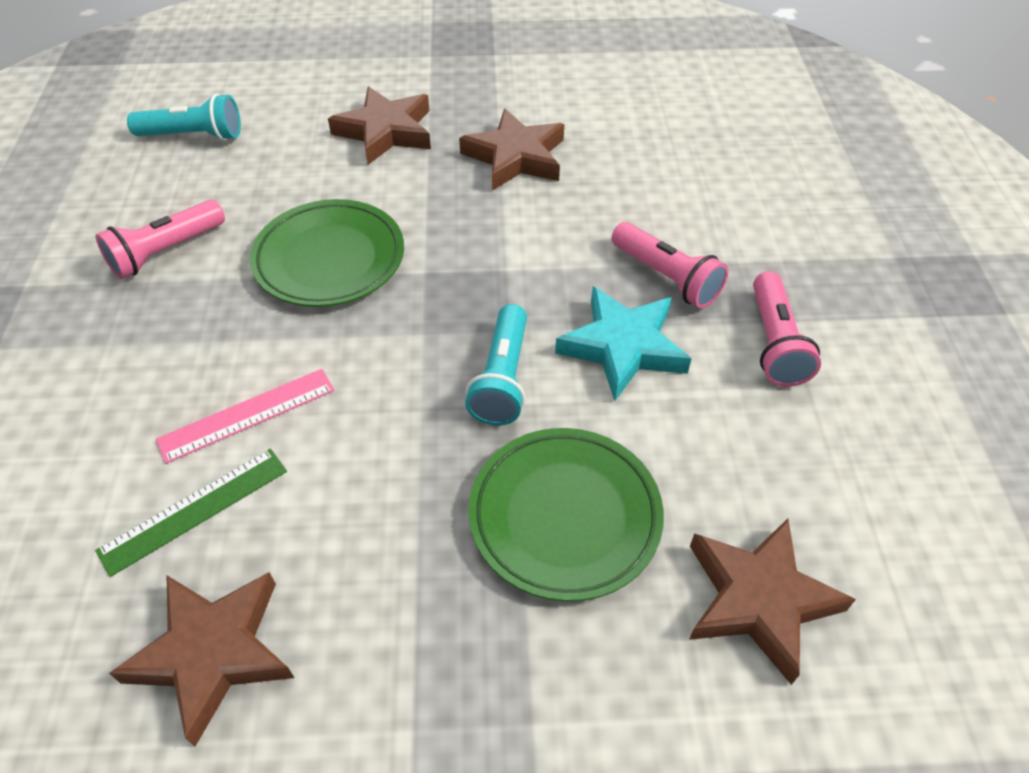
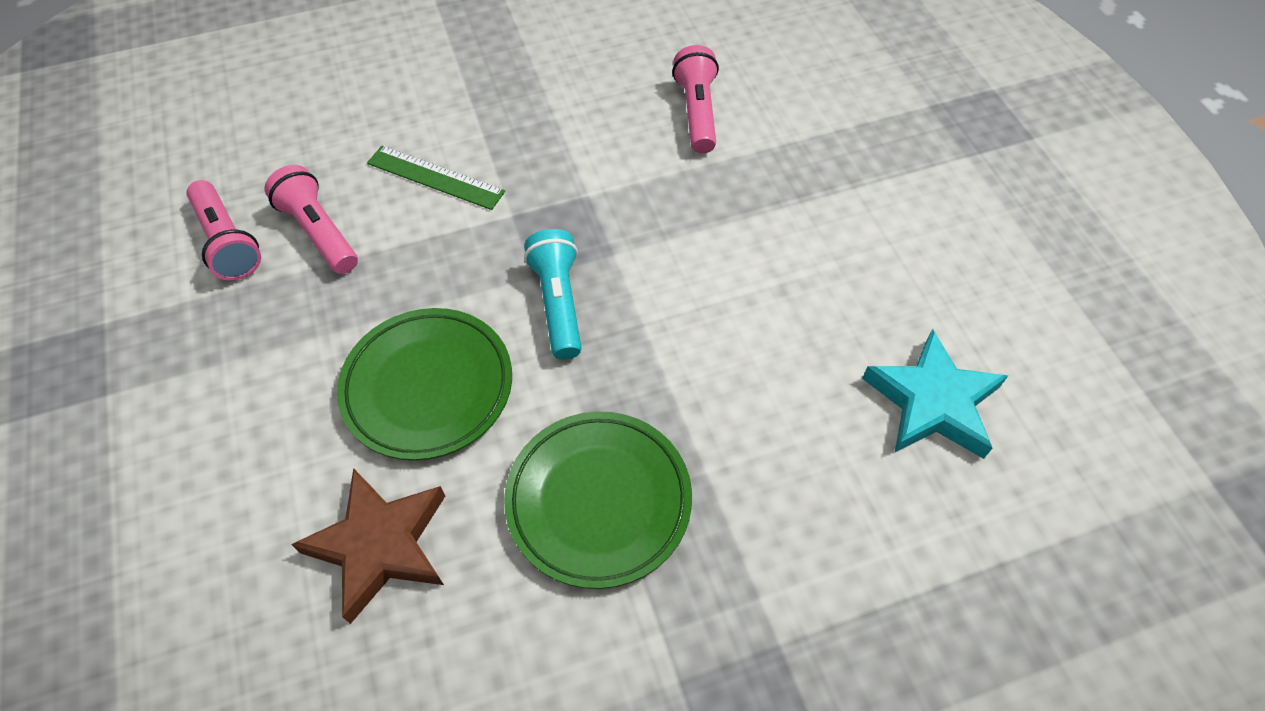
brown star: 4 -> 1
pink ruler: 1 -> 0
turquoise flashlight: 2 -> 1

